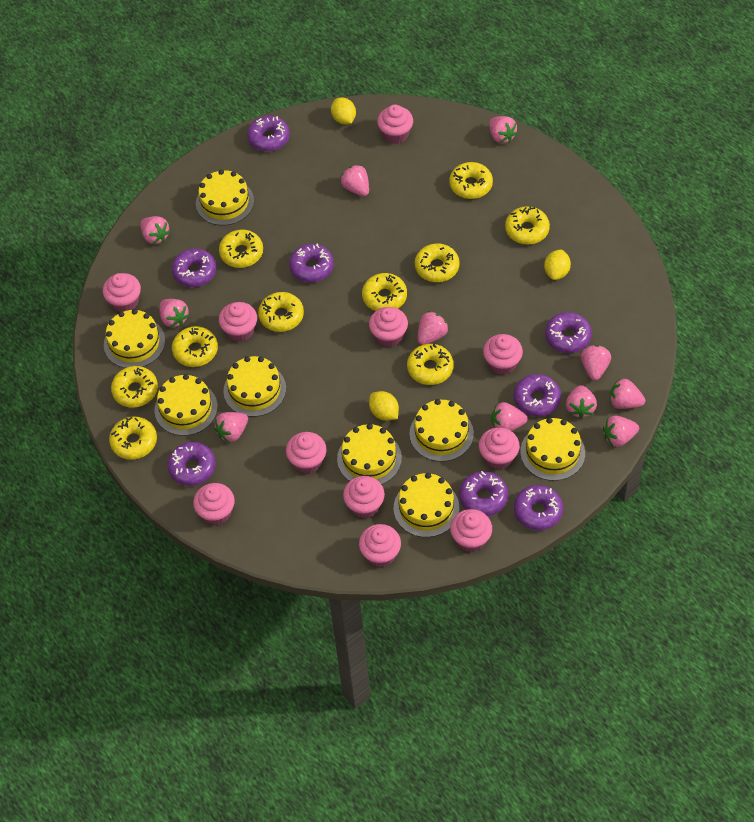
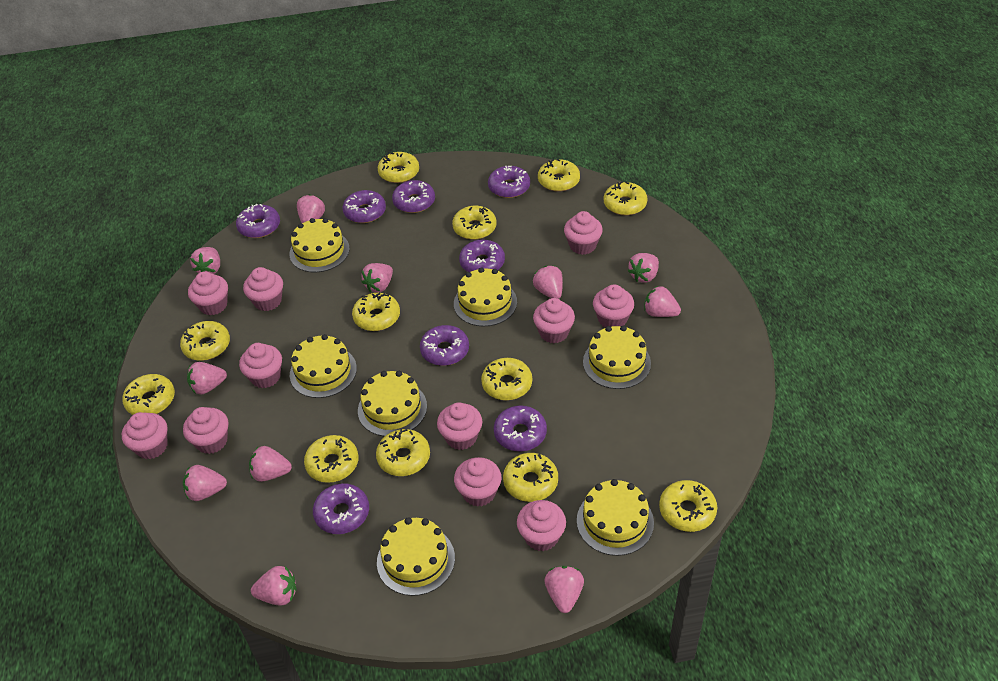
yellow cake: 8 -> 7
yellow donut: 10 -> 12
yellow lemon: 3 -> 0

